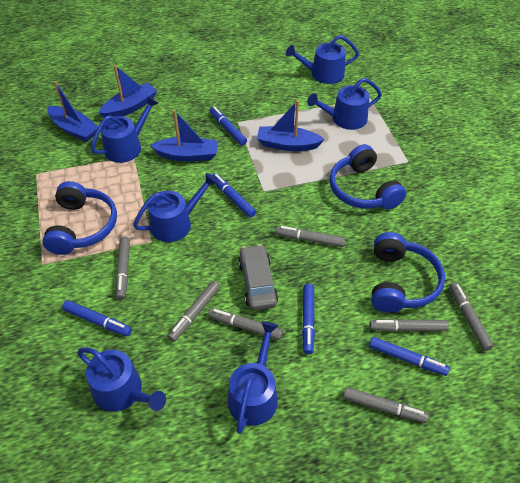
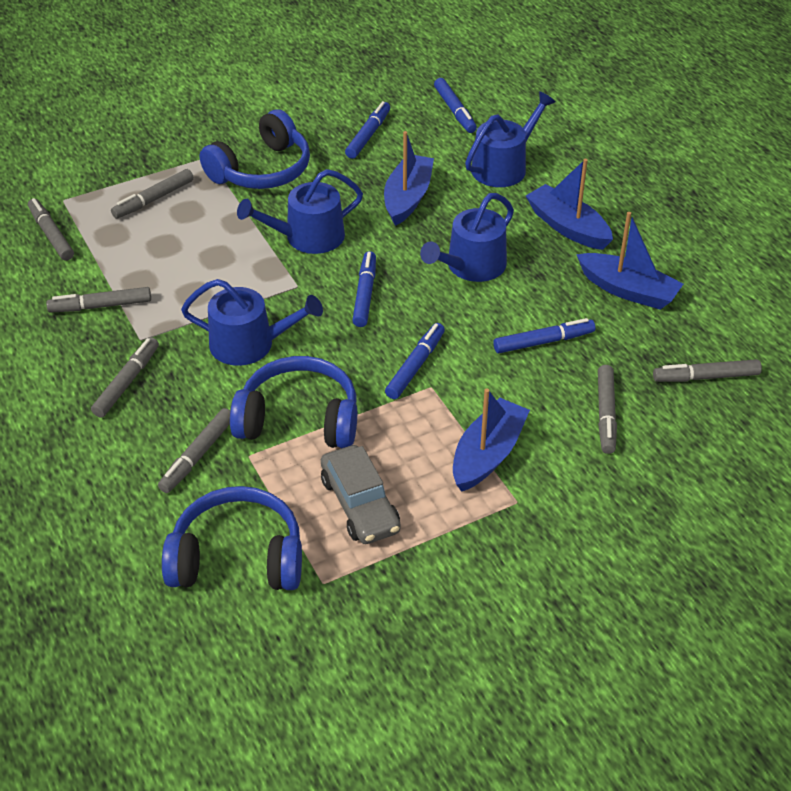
blue watering can: 6 -> 4

